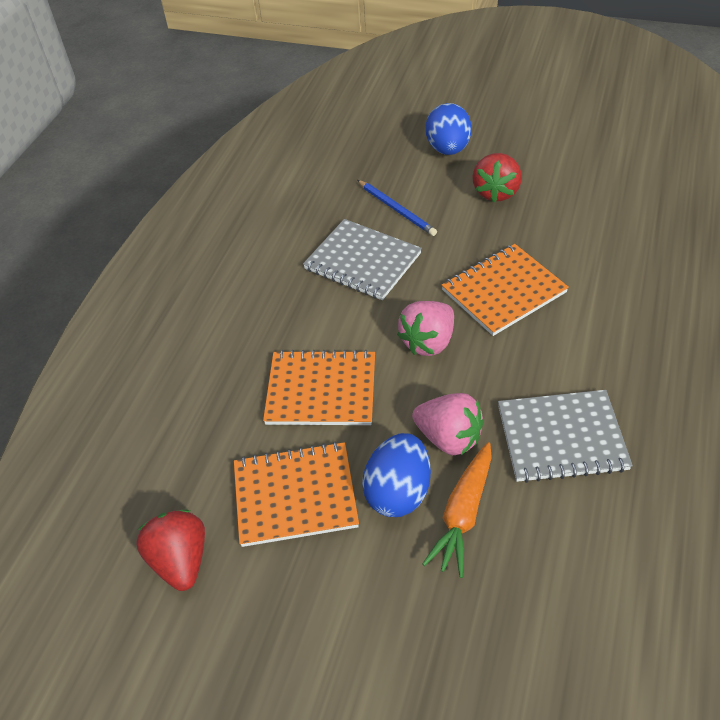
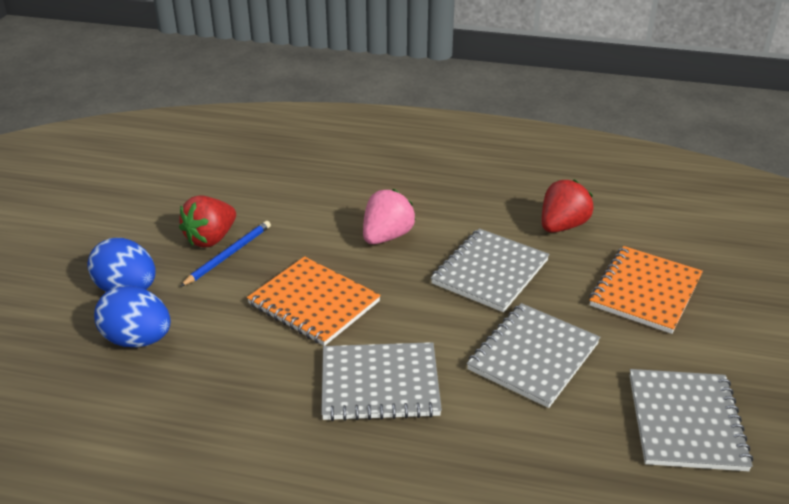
grey notebook: 2 -> 4
orange carrot: 1 -> 0
orange notebook: 3 -> 2
pink strawberry: 2 -> 1

